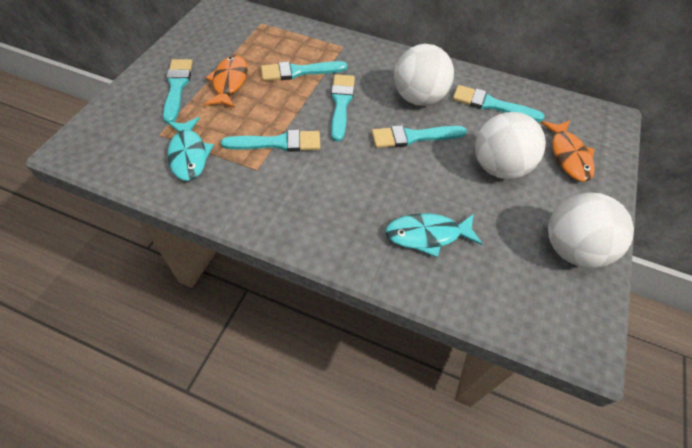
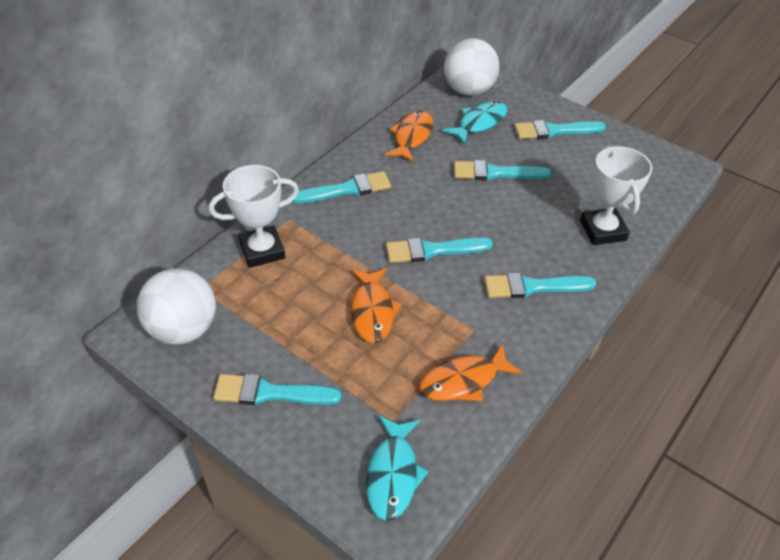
orange fish: 2 -> 3
white ball: 3 -> 2
white trophy: 0 -> 2

